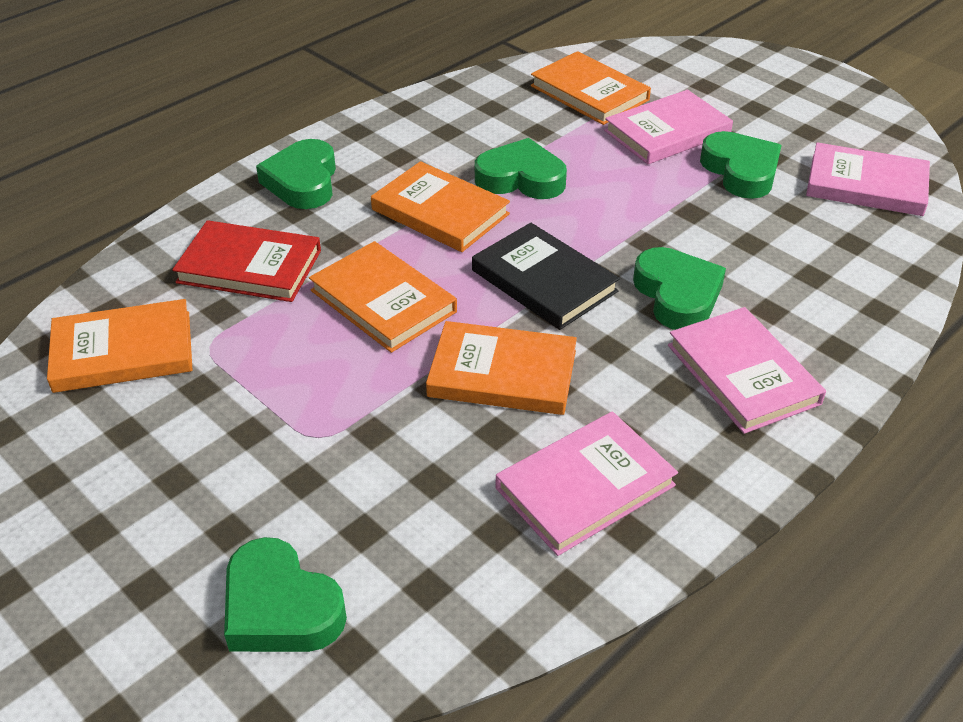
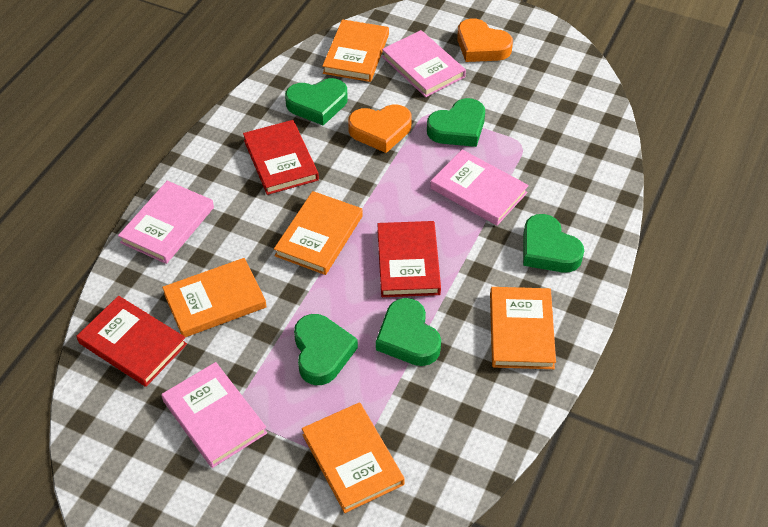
black book: 1 -> 0
orange heart: 0 -> 2
red book: 1 -> 3

